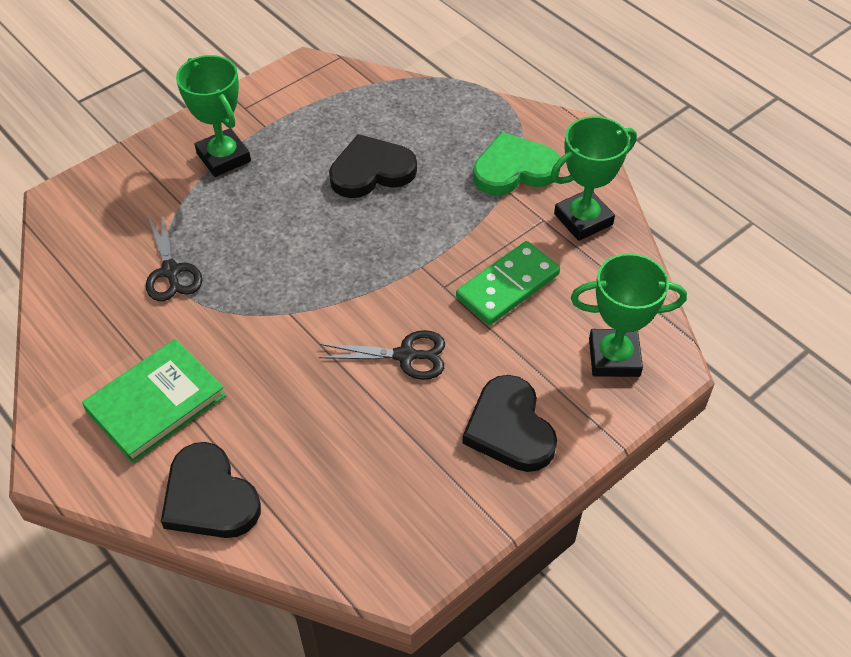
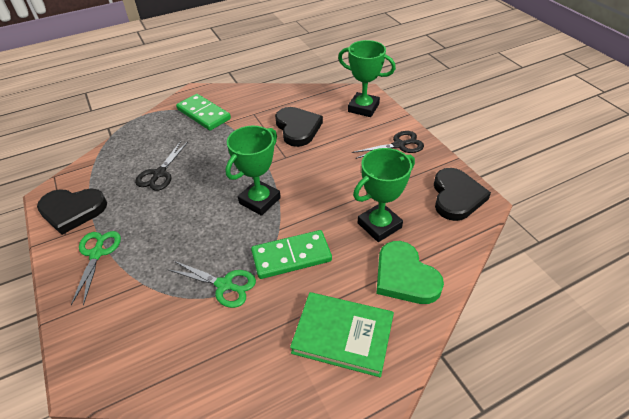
green domino: 1 -> 2
green scissors: 0 -> 2

